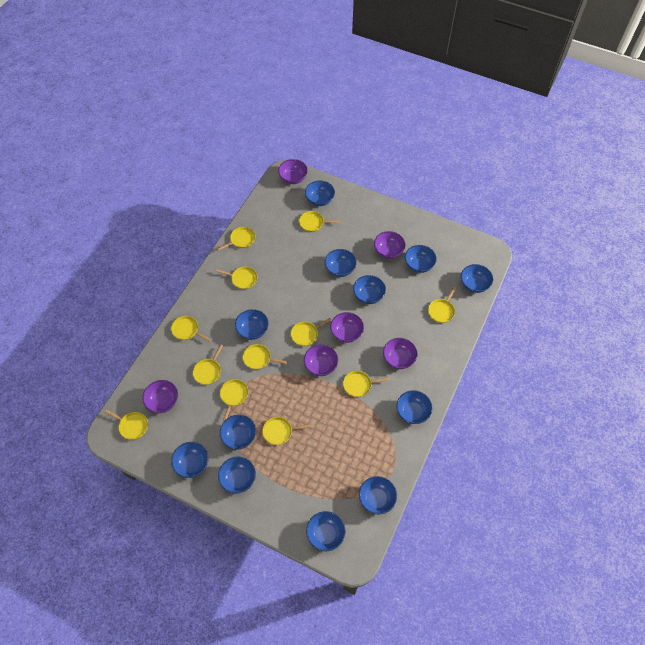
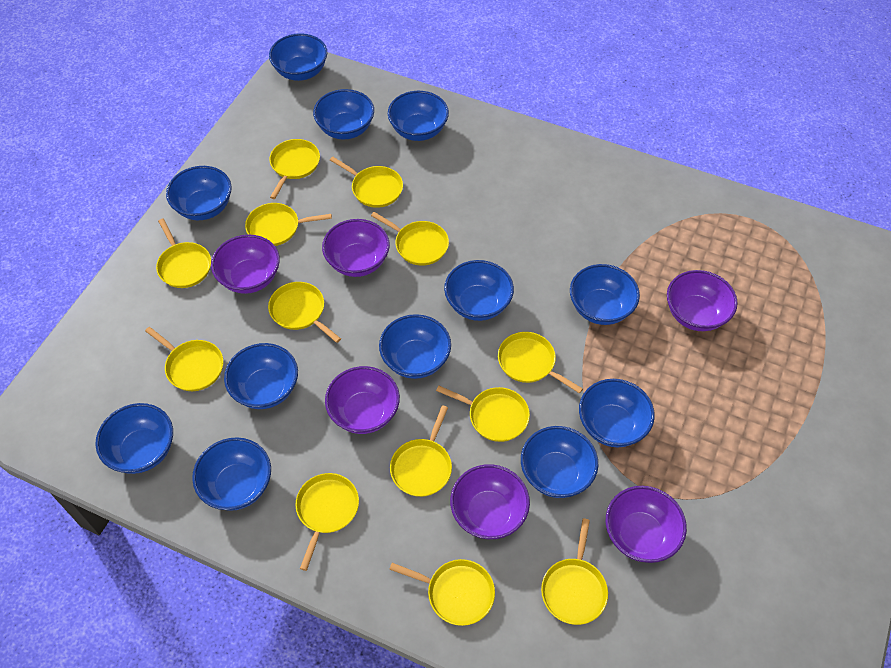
yellow pan: 12 -> 13

